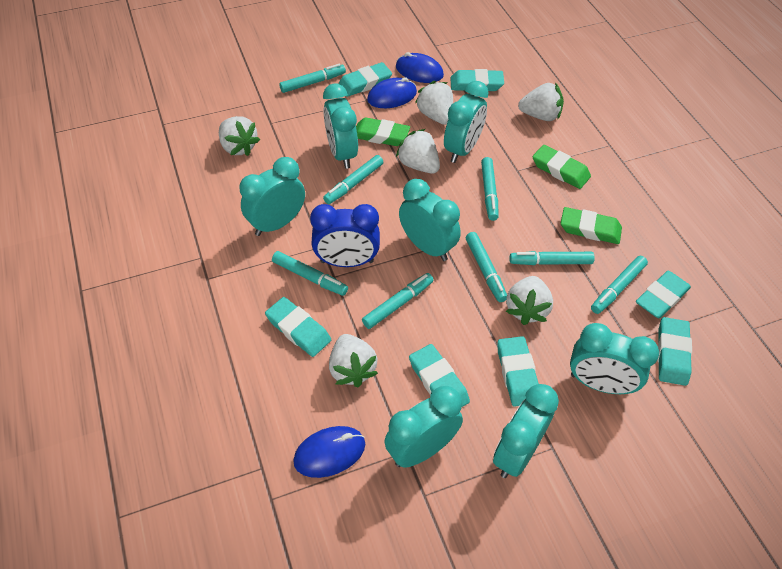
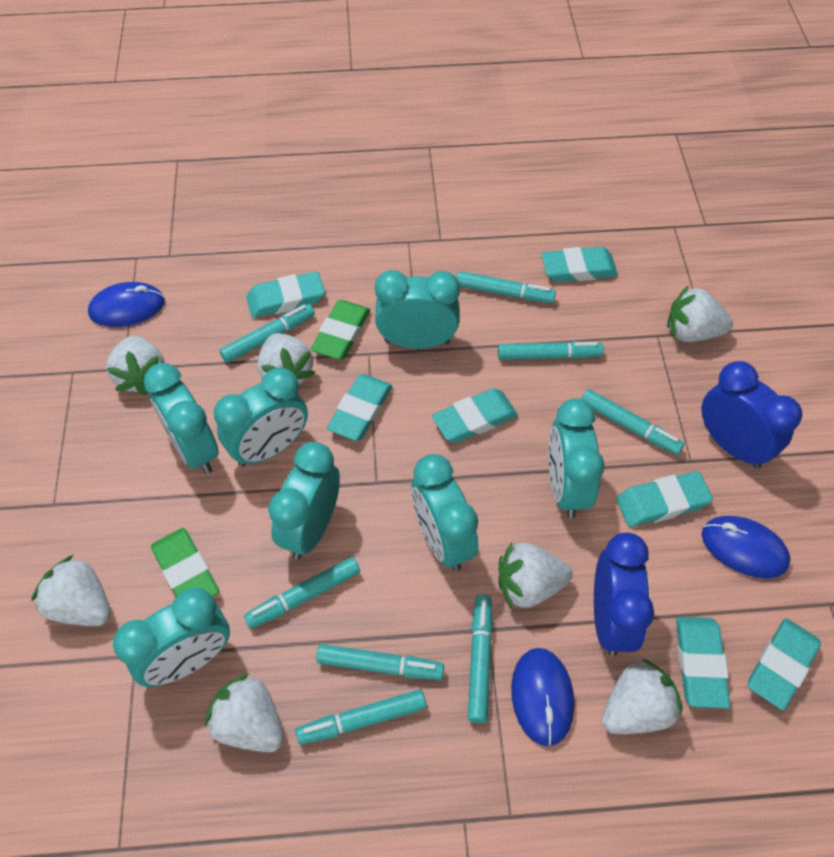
blue clock: 1 -> 2
green eraser: 3 -> 2
white strawberry: 6 -> 7

